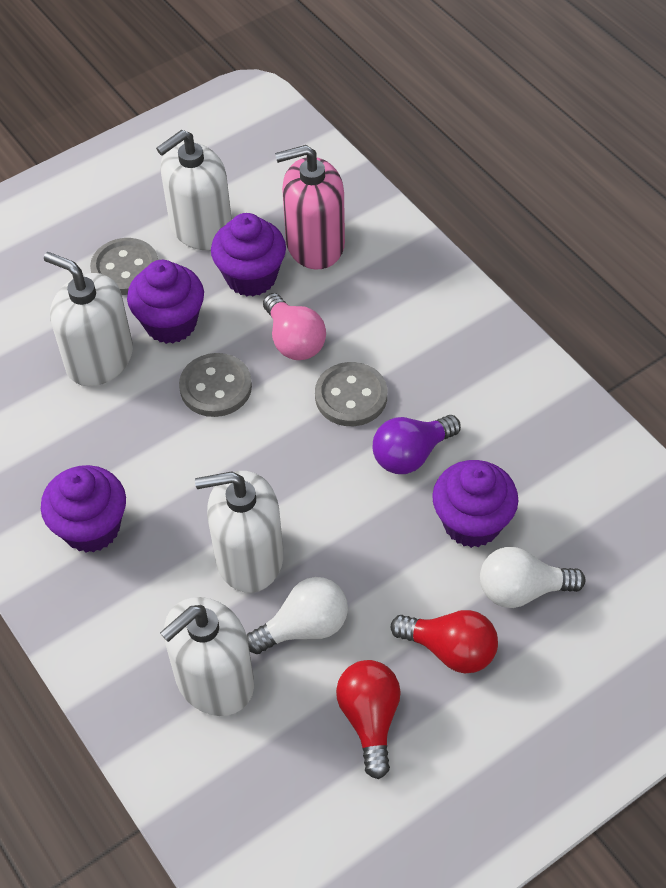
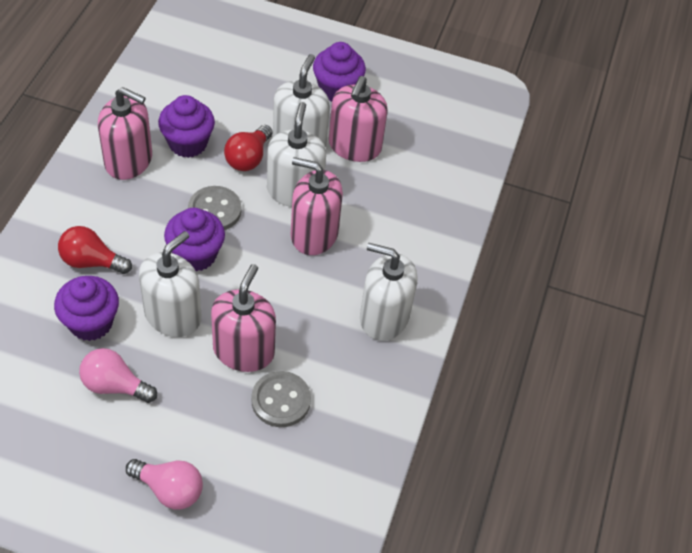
grey button: 3 -> 2
pink light bulb: 1 -> 2
pink soap dispenser: 1 -> 4
purple light bulb: 1 -> 0
white light bulb: 2 -> 0

